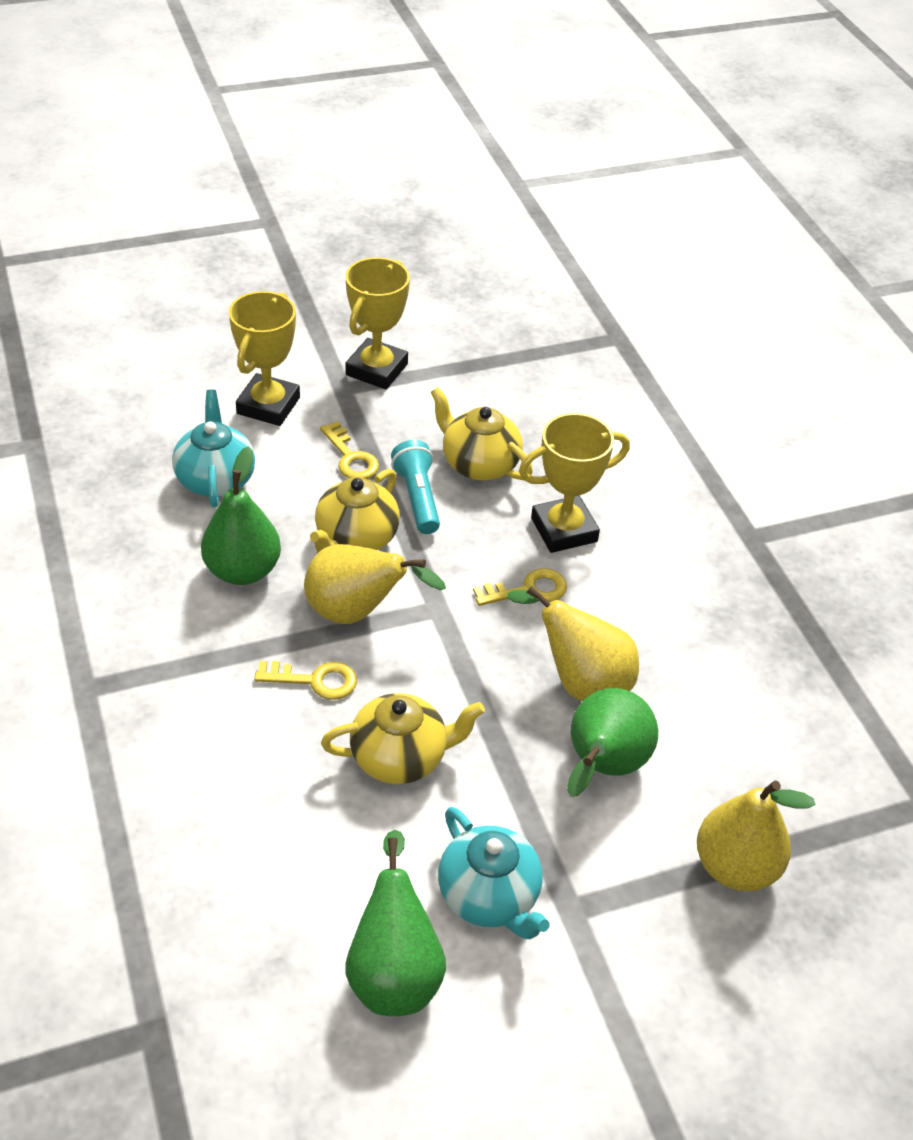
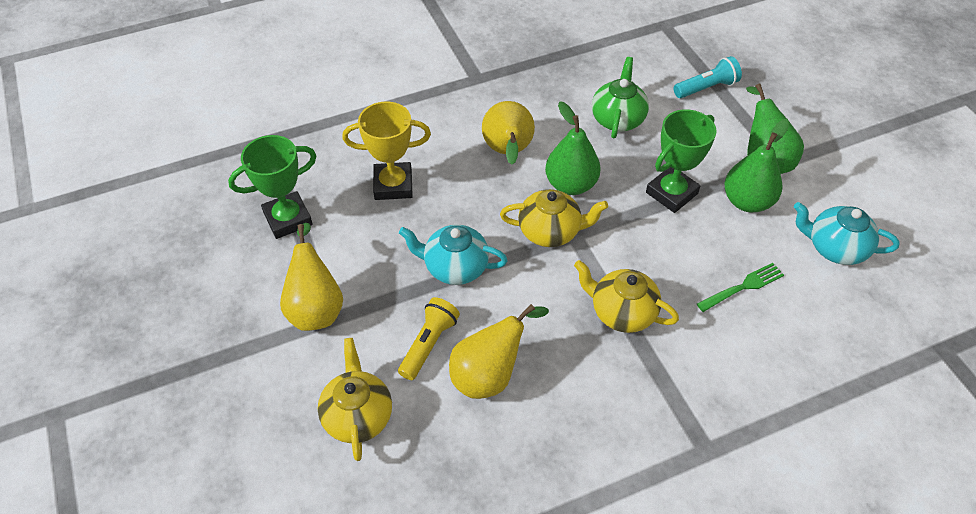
green fork: 0 -> 1
green teapot: 0 -> 1
green trophy: 0 -> 2
yellow flashlight: 0 -> 1
yellow key: 3 -> 0
yellow trophy: 3 -> 1

